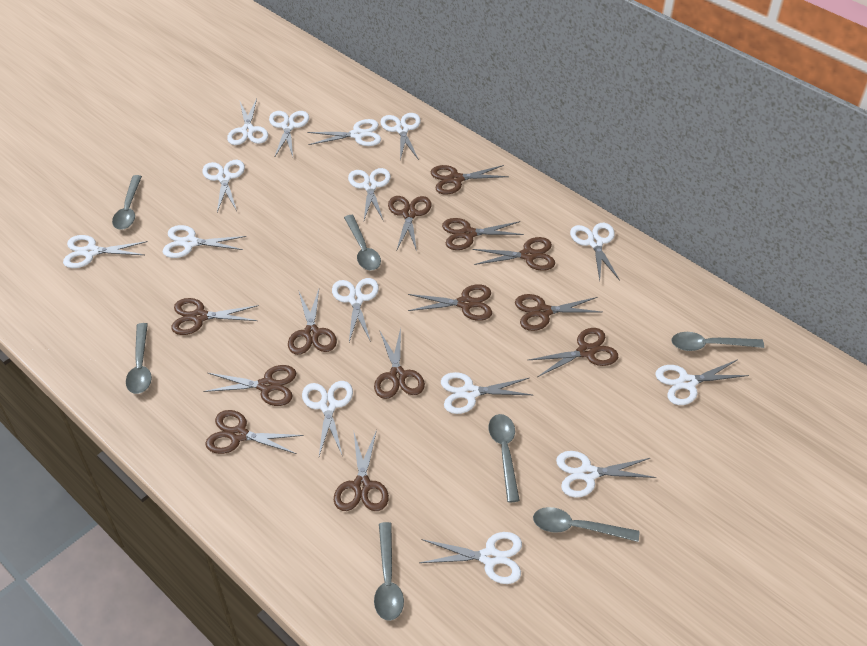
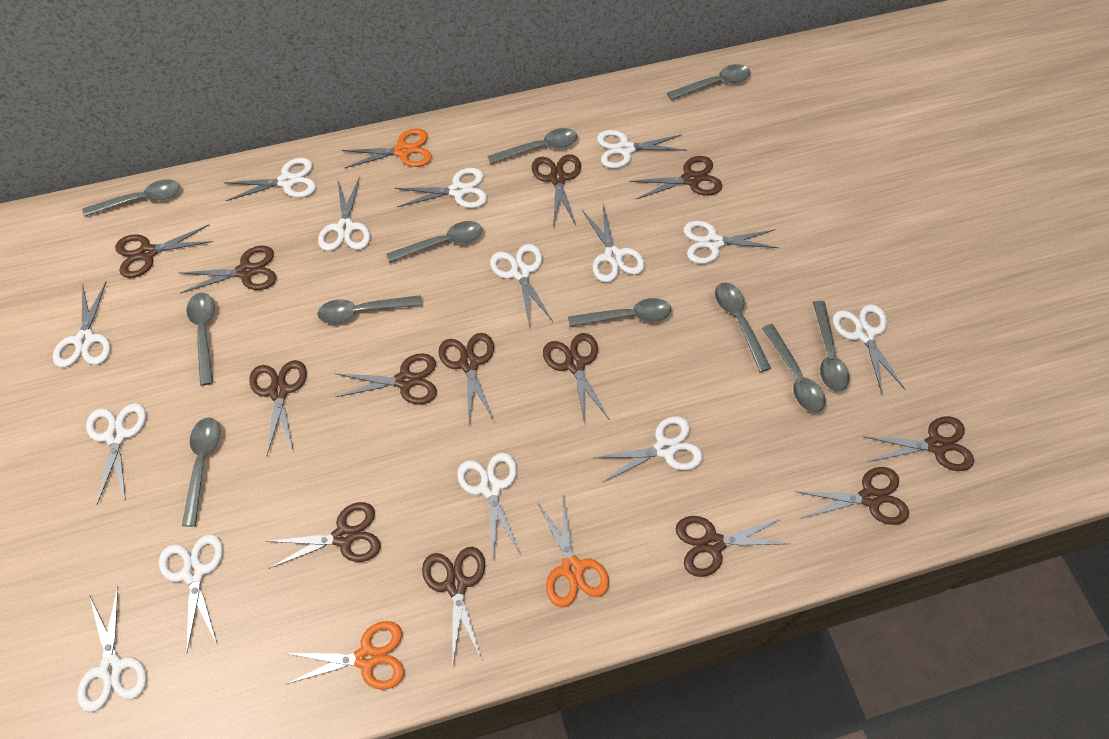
grey spoon: 7 -> 11
orange scissors: 0 -> 3
white scissors: 15 -> 14

